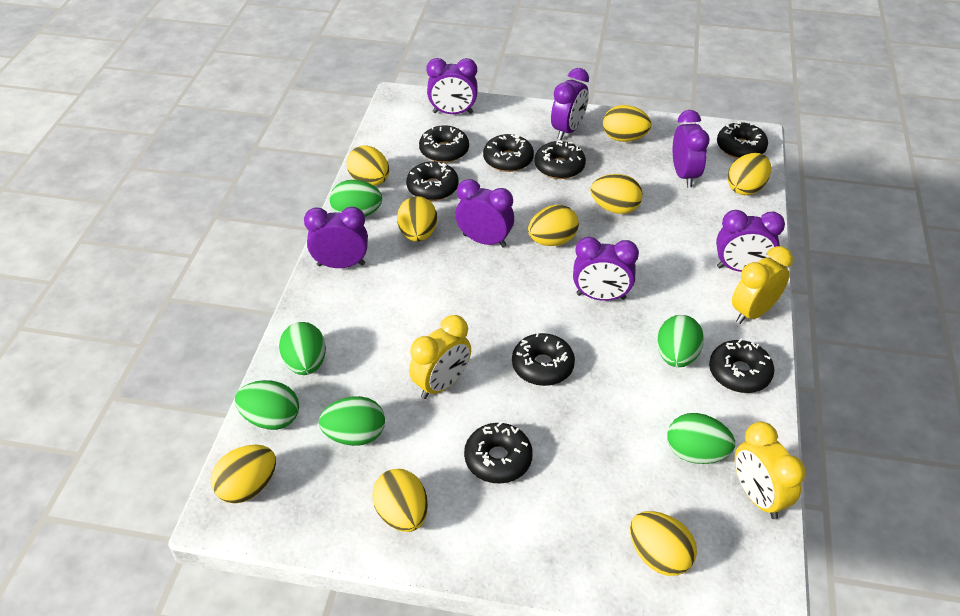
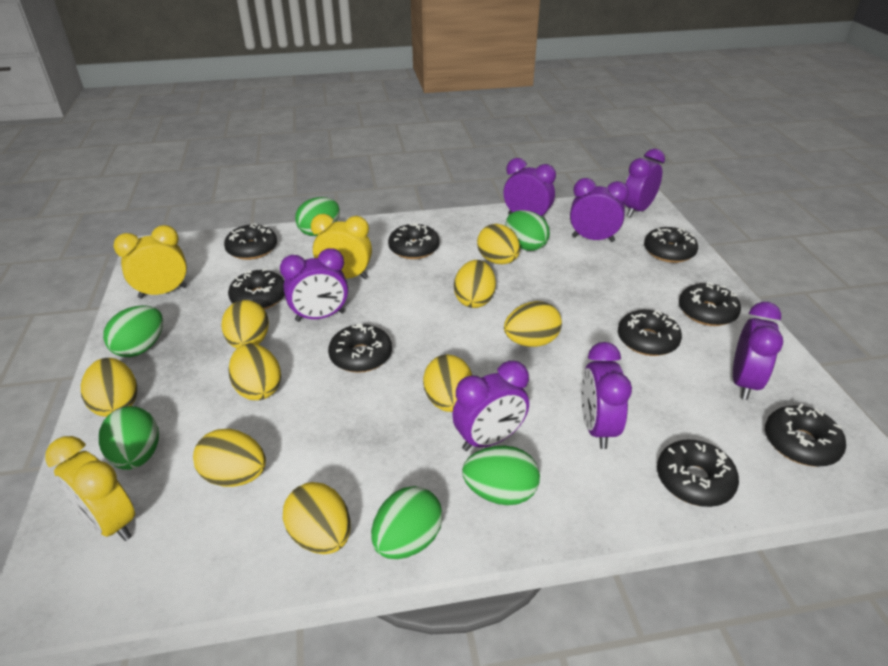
black donut: 8 -> 9

